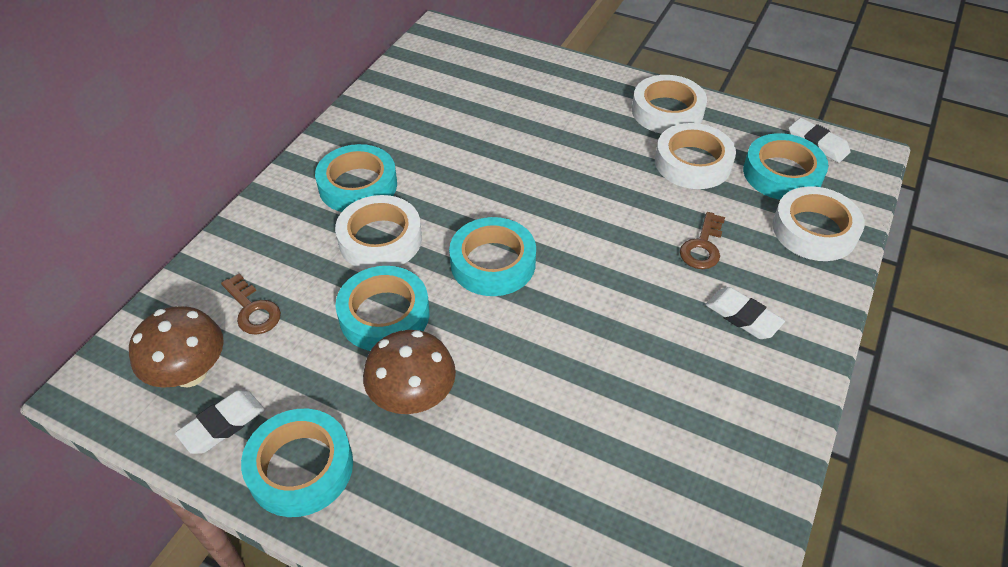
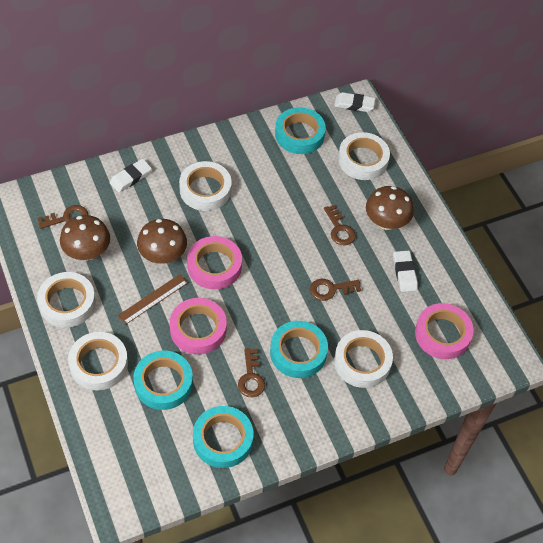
brown key: 2 -> 4
brown mushroom: 2 -> 3
brown ruler: 0 -> 1
pink tape: 0 -> 3
turquoise tape: 5 -> 4
white tape: 4 -> 5

